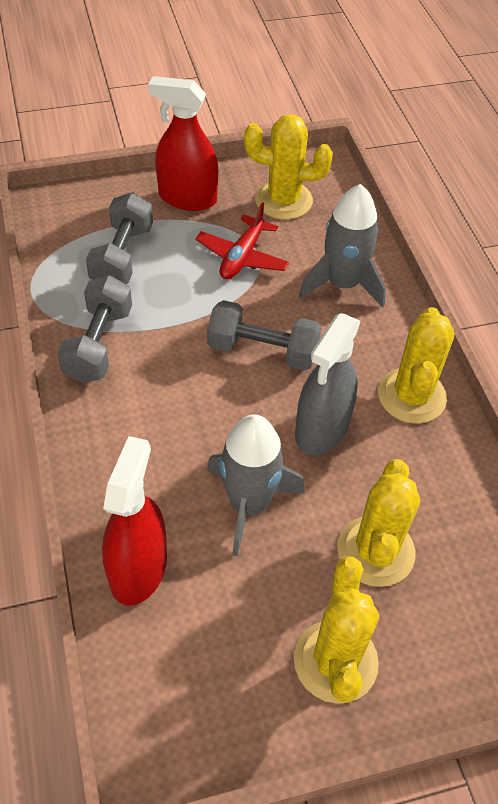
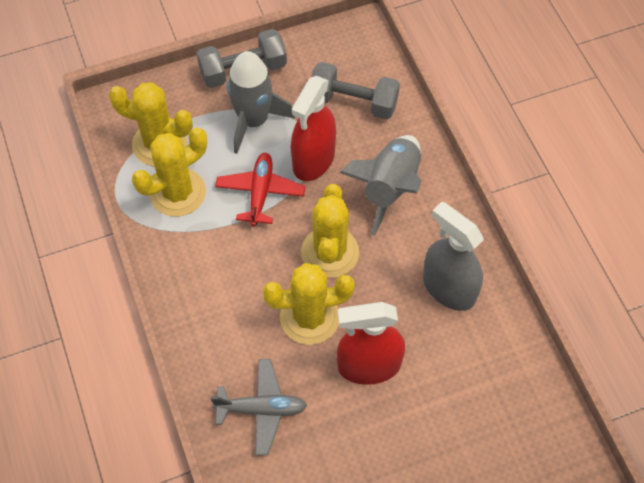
grey dumbbell: 3 -> 2
grey plane: 0 -> 1

